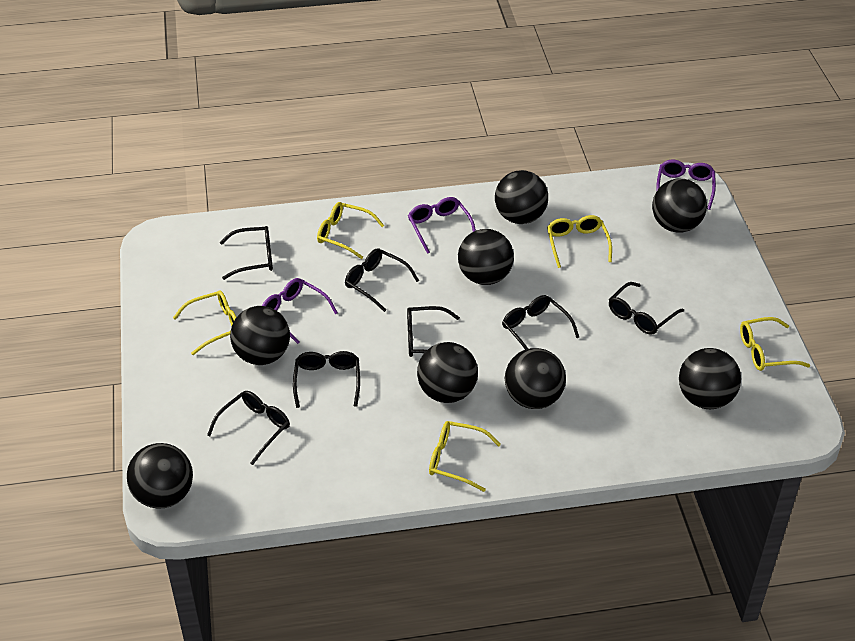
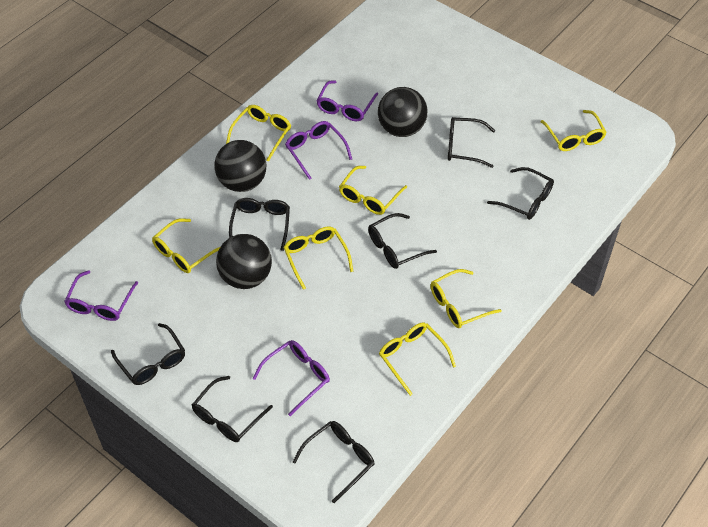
black ball: 8 -> 3
purple glasses: 3 -> 4
yellow glasses: 5 -> 7

